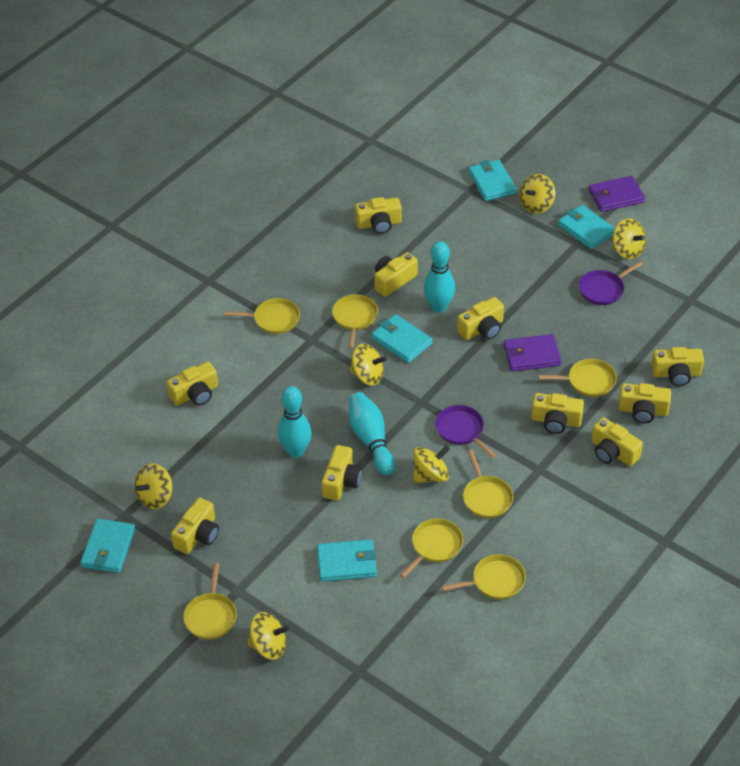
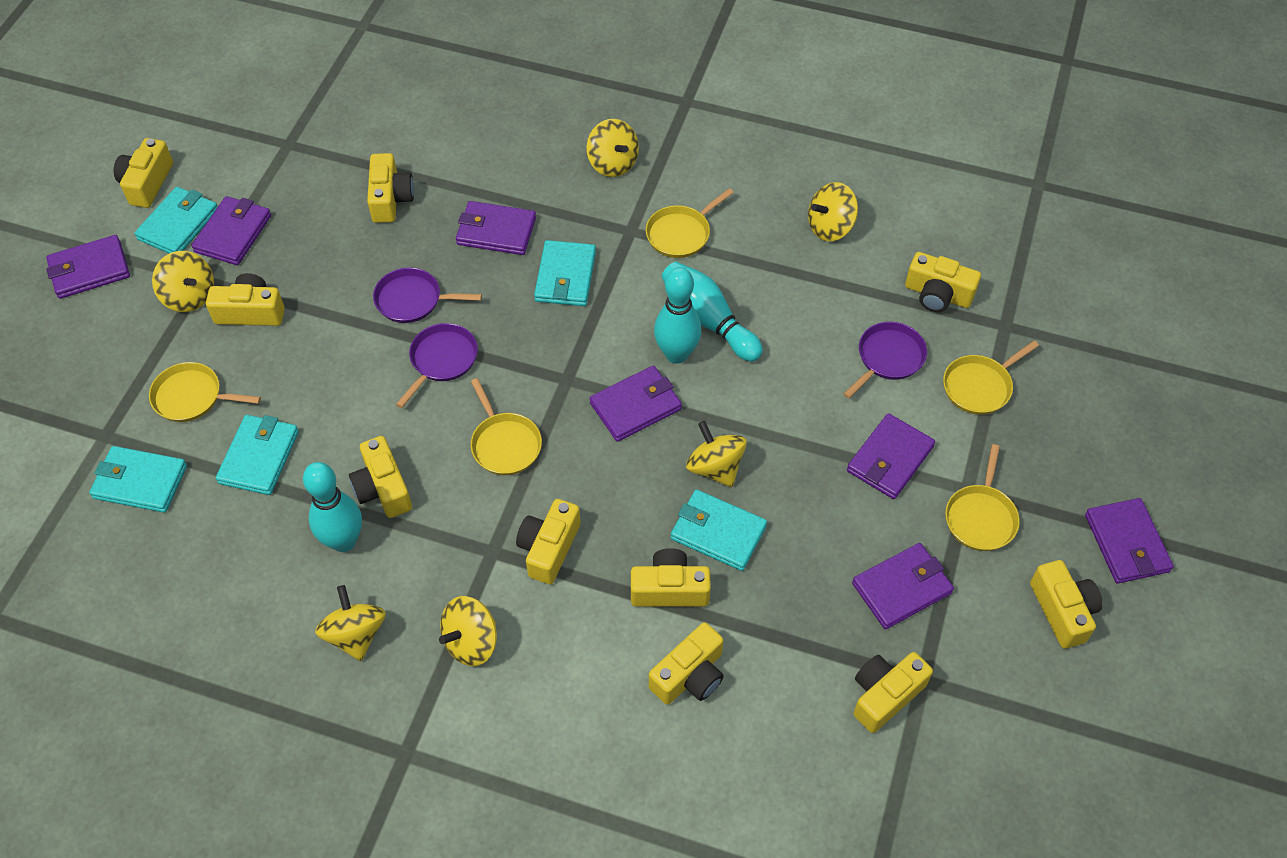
purple pan: 2 -> 3
purple wallet: 2 -> 7
yellow pan: 7 -> 5

